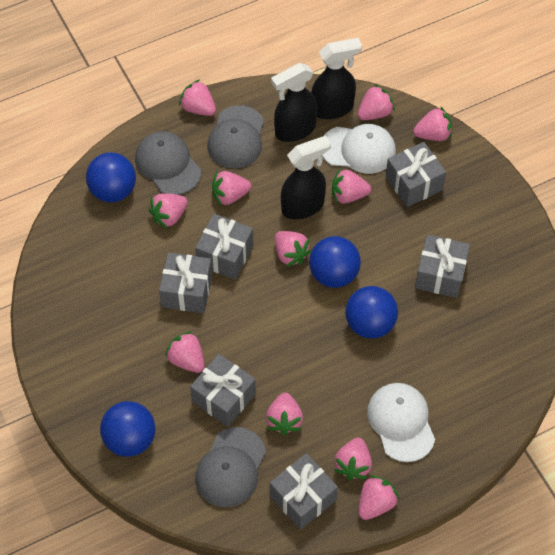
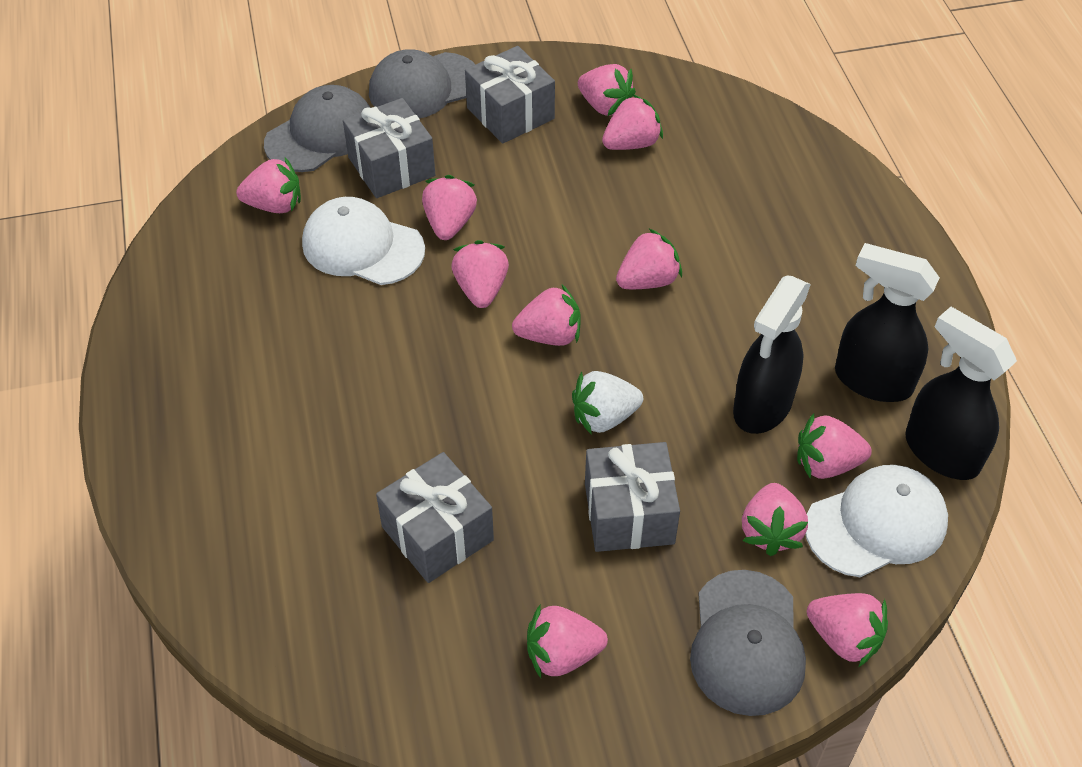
blue ball: 4 -> 0
grey gift: 6 -> 4
white strawberry: 0 -> 1

